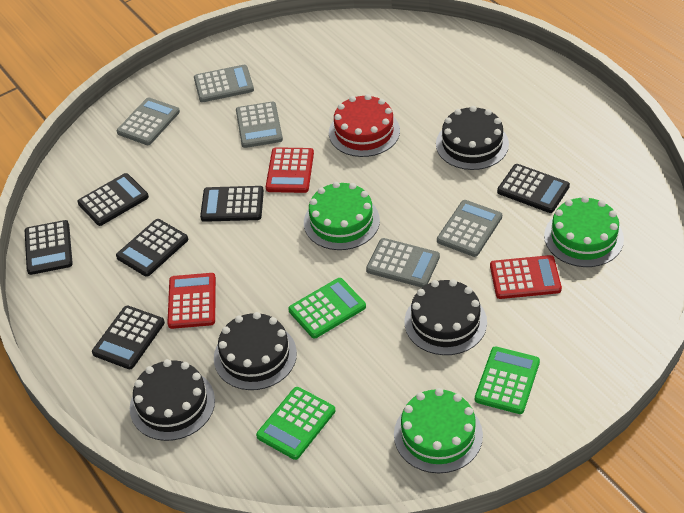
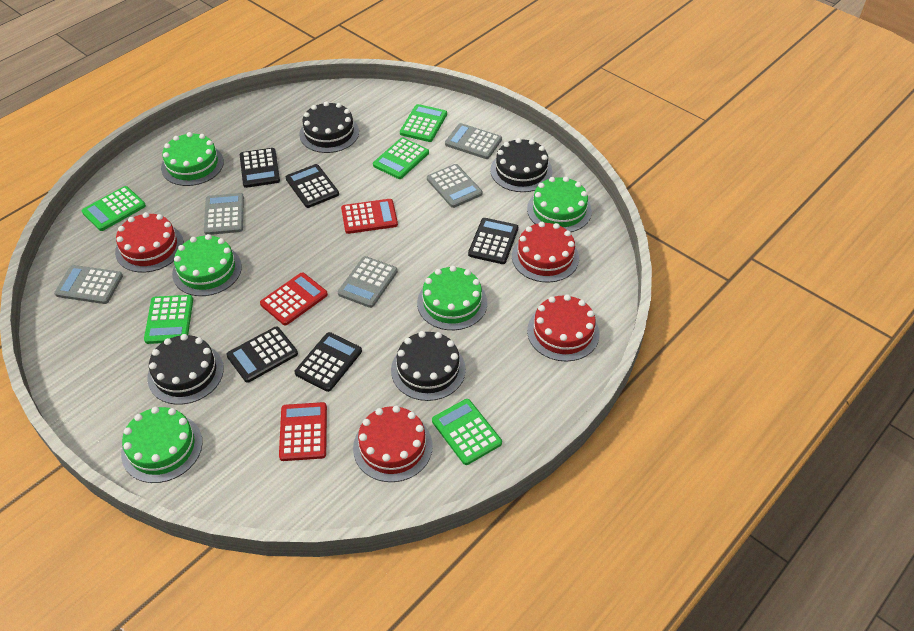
black calculator: 6 -> 5
green cake: 3 -> 5
green calculator: 3 -> 5
red cake: 1 -> 4

